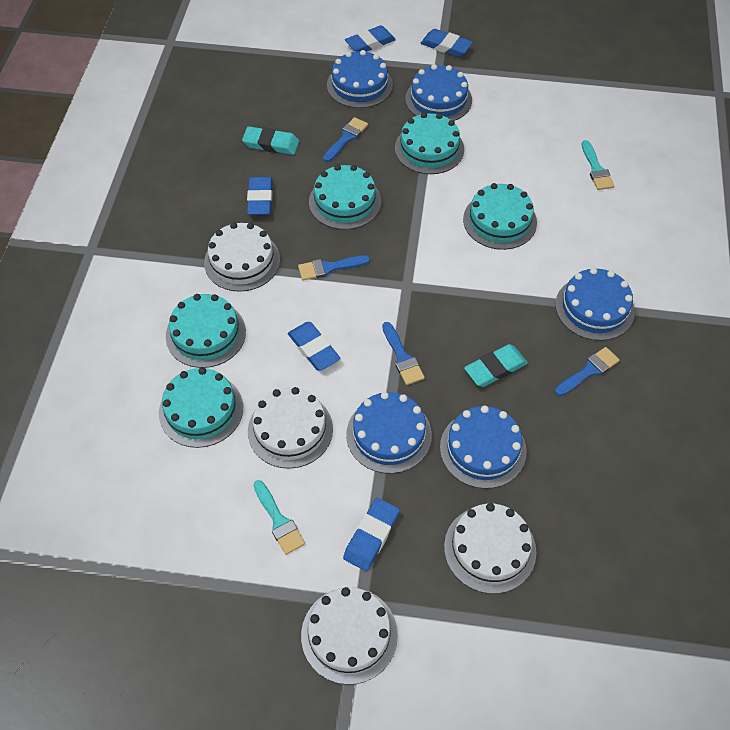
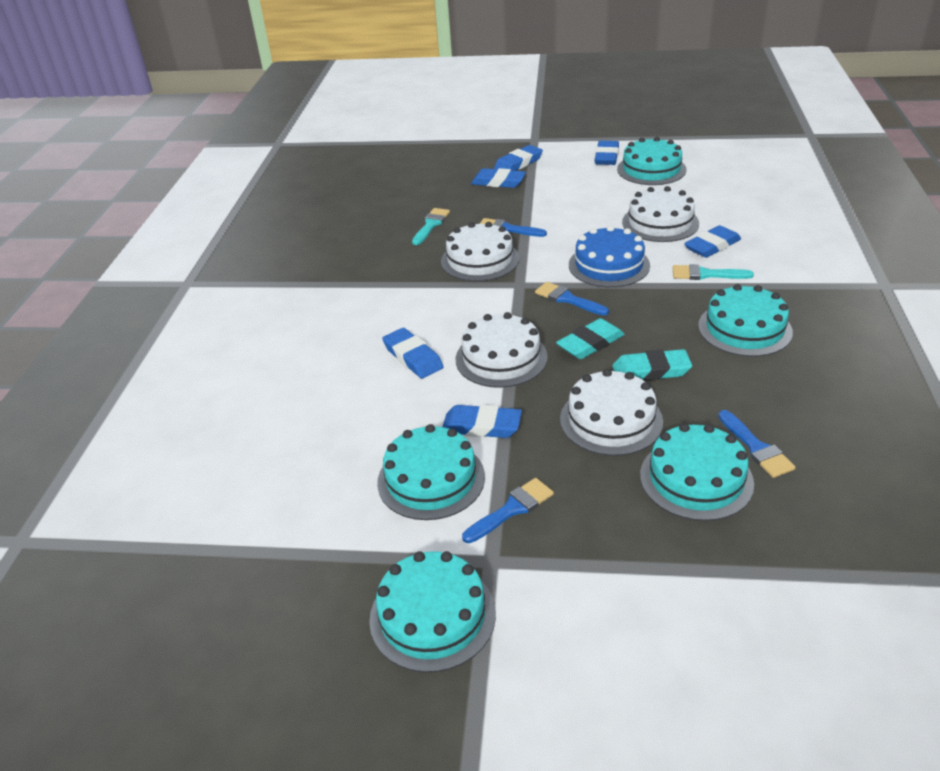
blue cake: 5 -> 1
blue eraser: 5 -> 6

